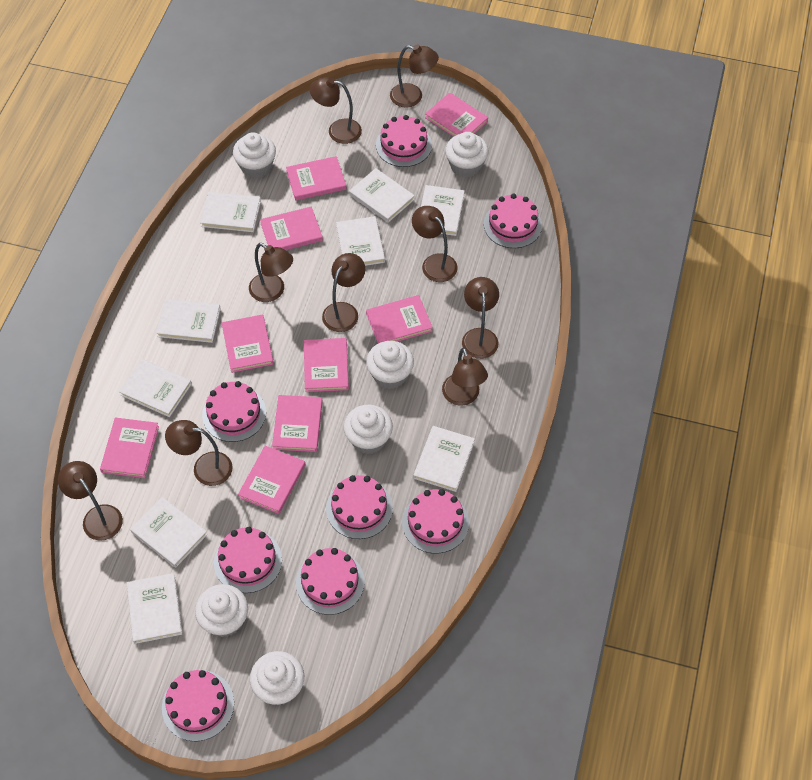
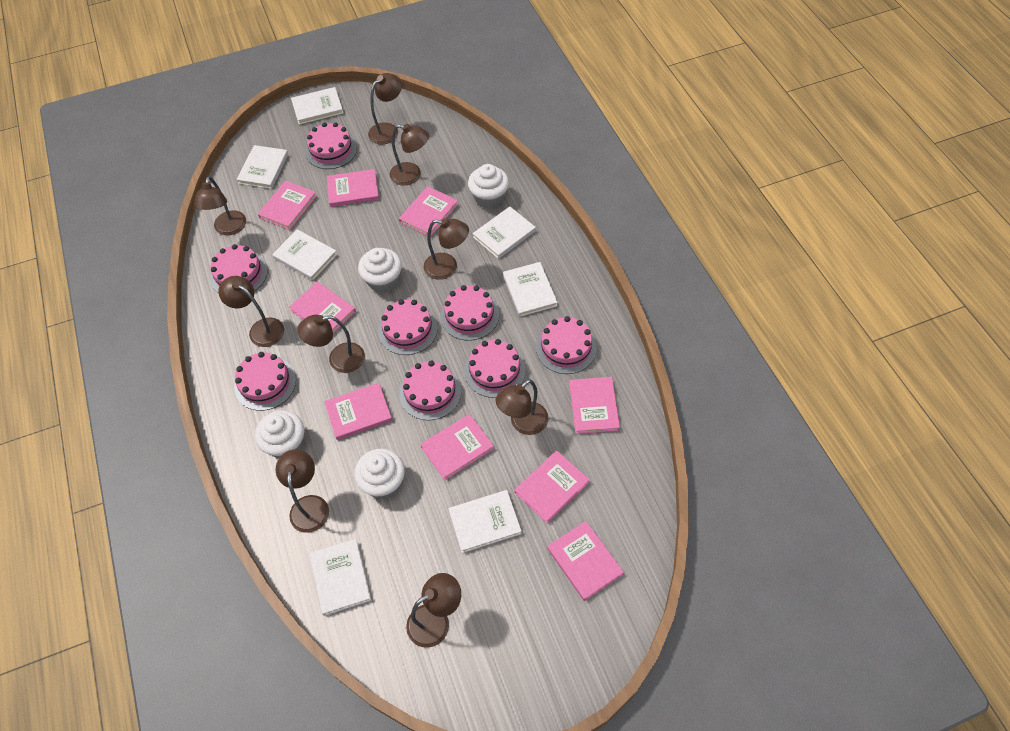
white book: 9 -> 7
white cupcake: 6 -> 4

